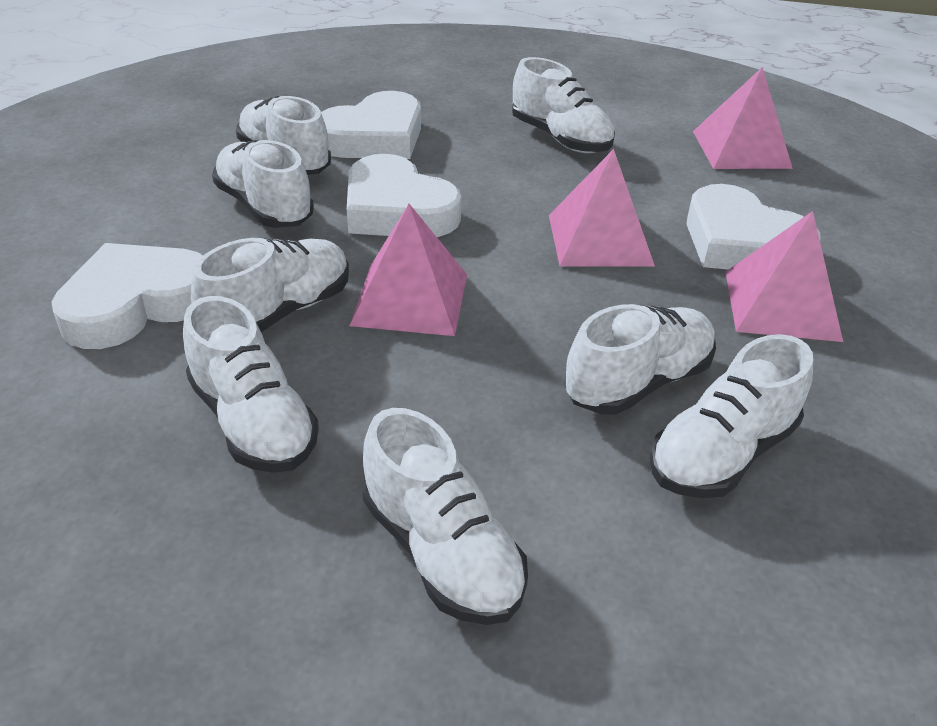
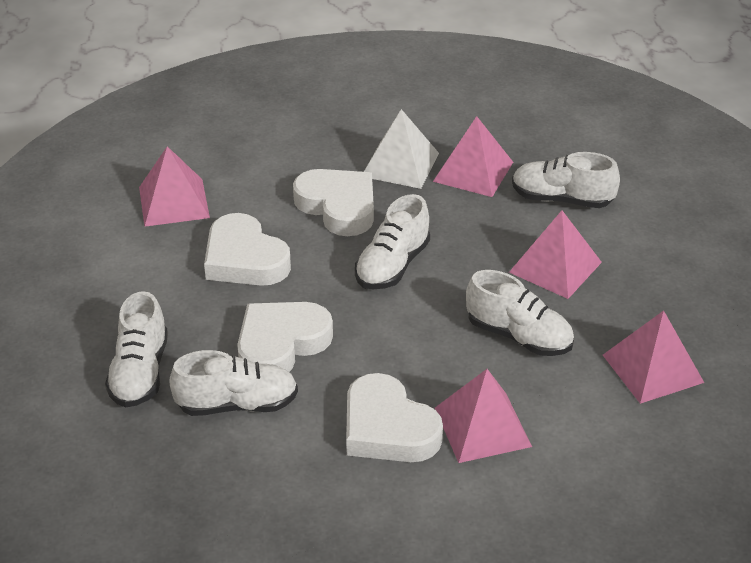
pink pyramid: 4 -> 5
white pyramid: 0 -> 1
white shoe: 8 -> 5

